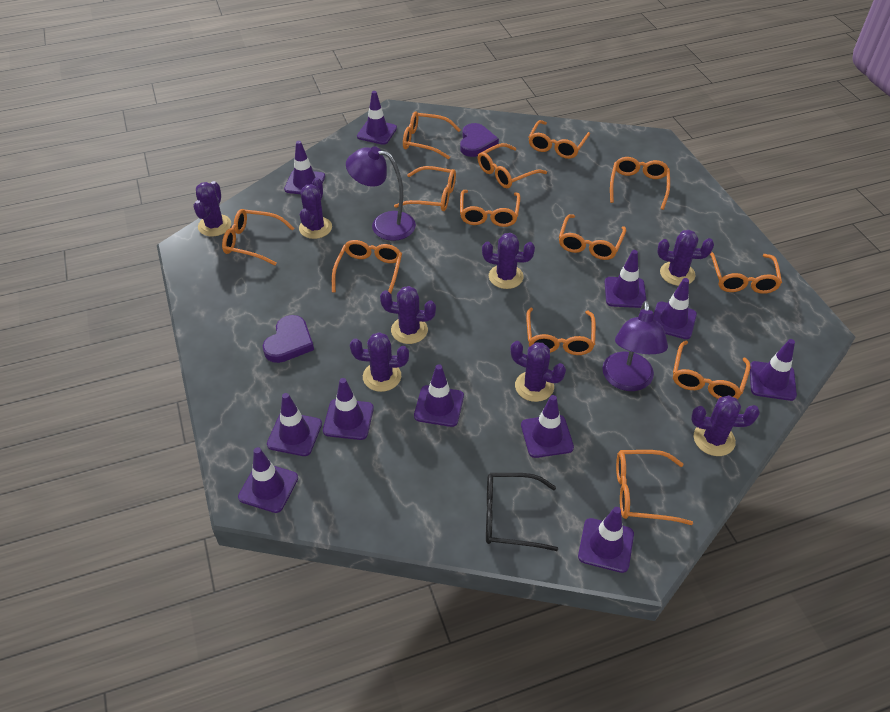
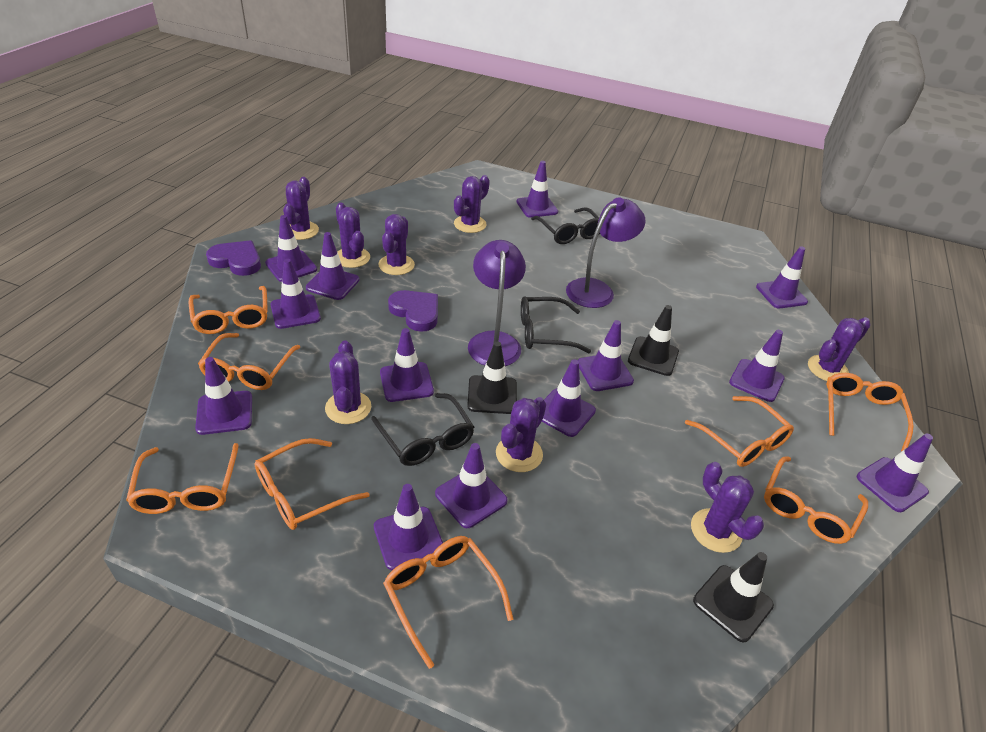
black glasses: 1 -> 3
black traffic cone: 0 -> 3
orange glasses: 13 -> 8
purple traffic cone: 11 -> 13

